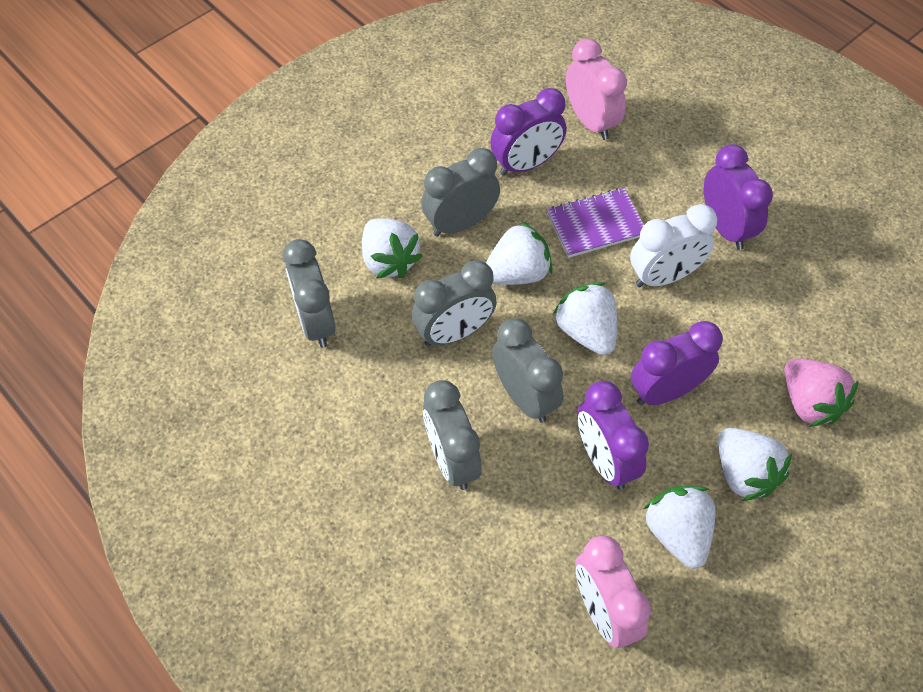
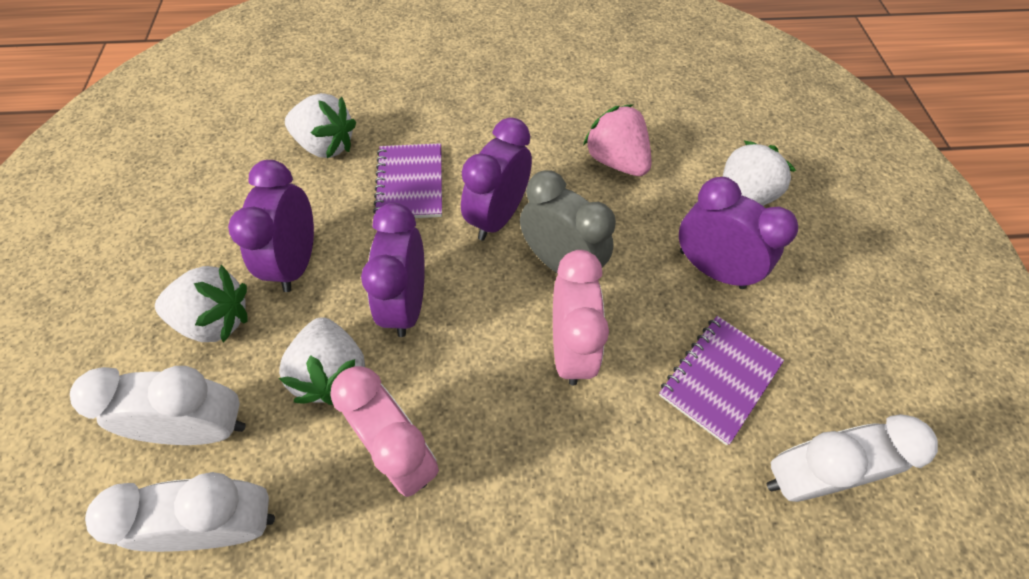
grey clock: 5 -> 1
purple notebook: 1 -> 2
white clock: 1 -> 3
white strawberry: 5 -> 4

